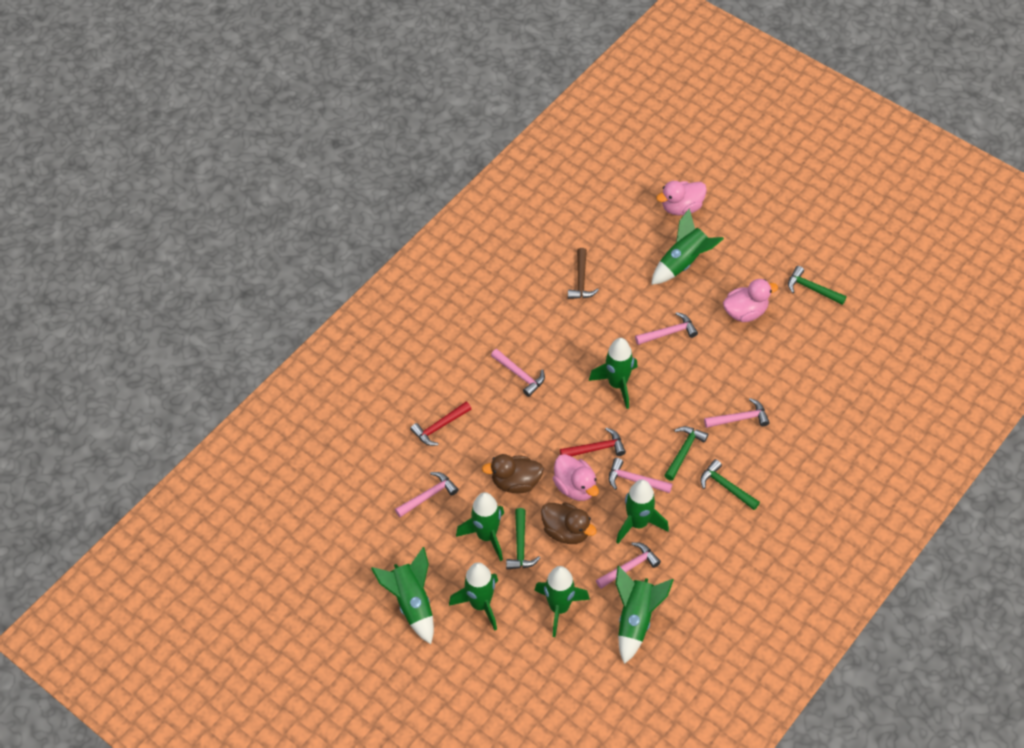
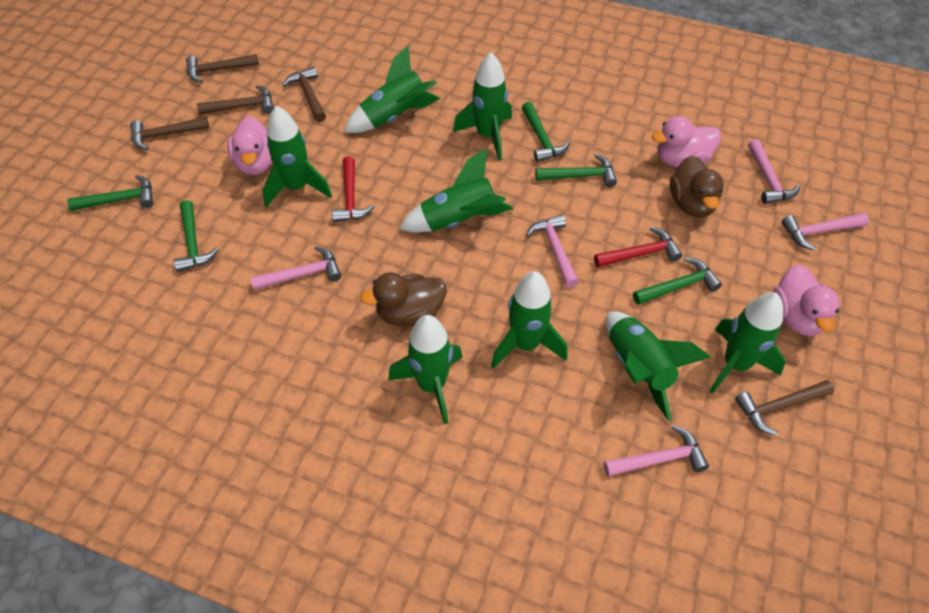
brown hammer: 1 -> 5
green hammer: 4 -> 5
pink hammer: 6 -> 5

